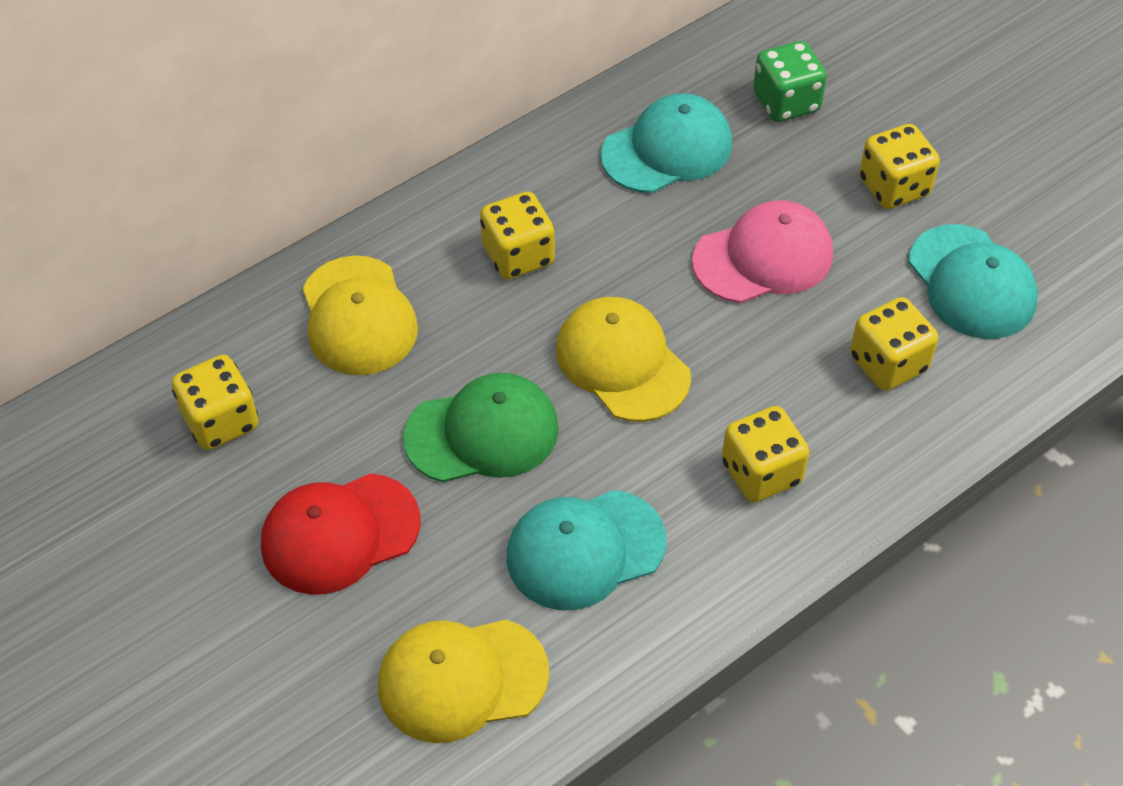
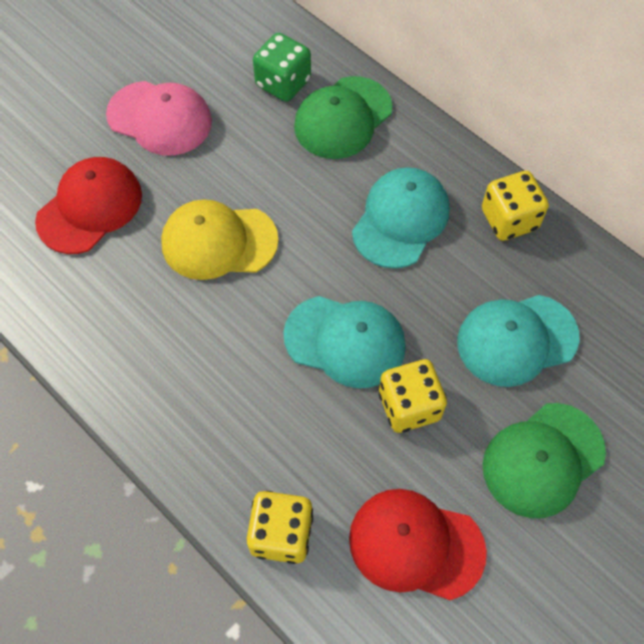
green cap: 1 -> 2
red cap: 1 -> 2
yellow cap: 3 -> 1
yellow dice: 5 -> 3

